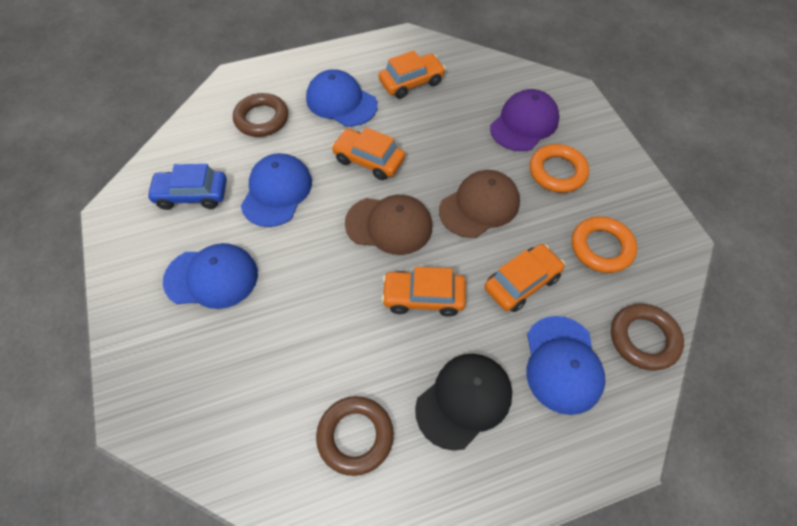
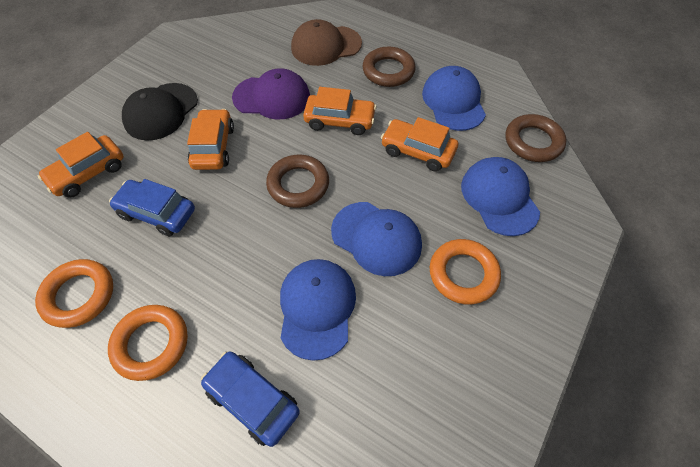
blue car: 1 -> 2
brown cap: 2 -> 1
orange ring: 2 -> 3

